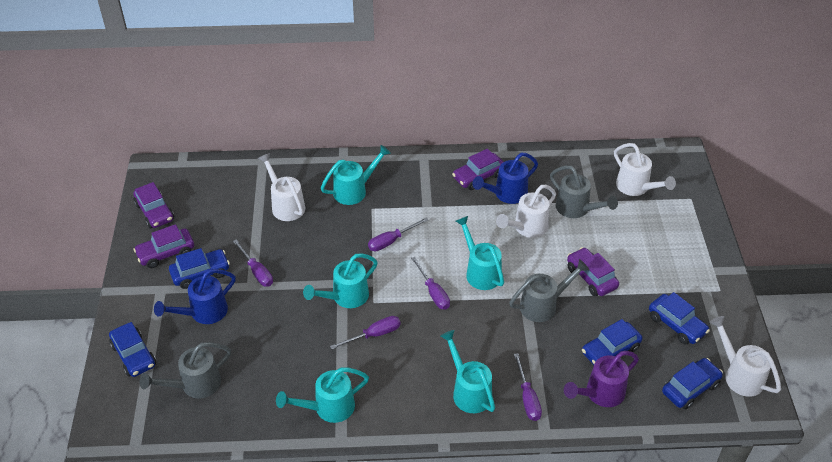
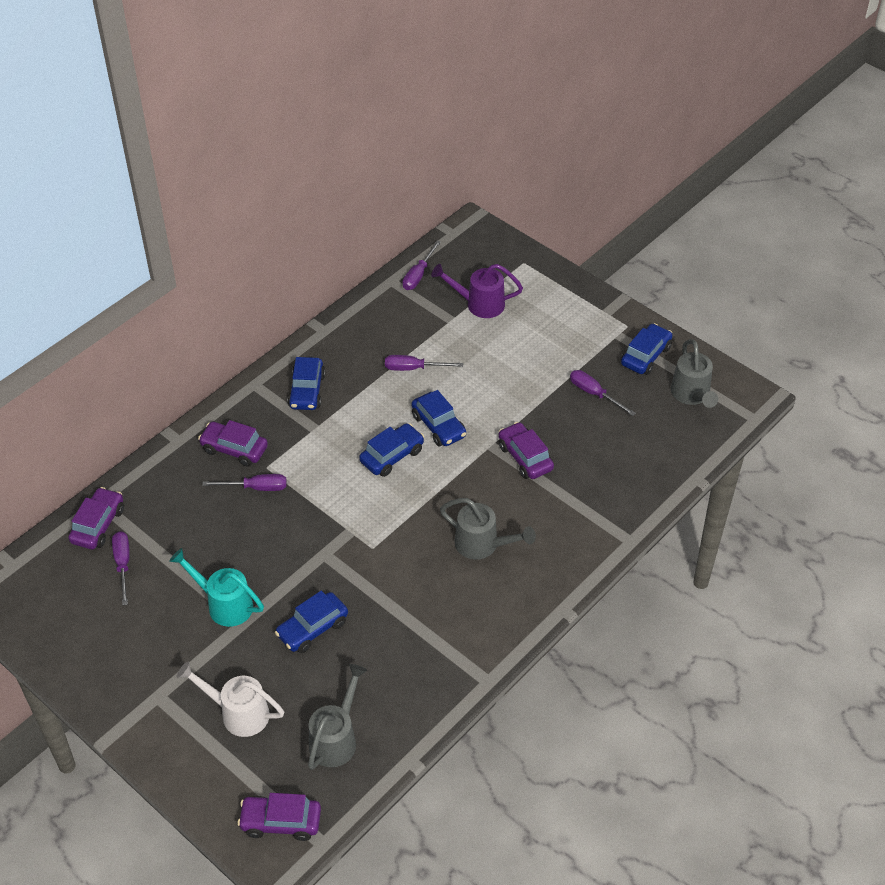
blue watering can: 2 -> 0
turquoise watering can: 5 -> 1
white watering can: 4 -> 1

